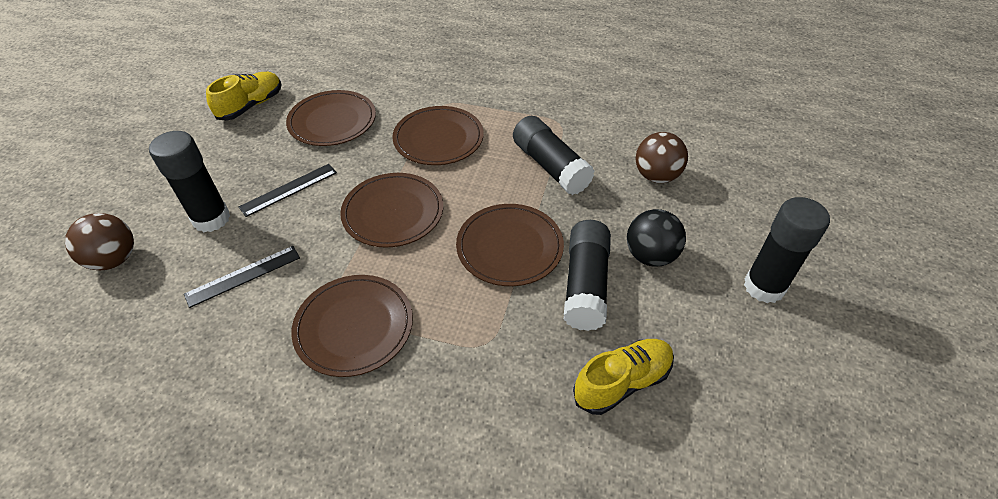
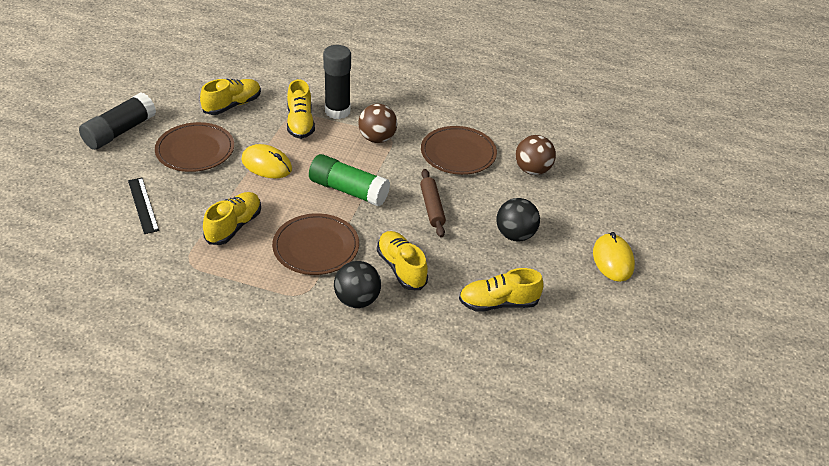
black ball: 1 -> 2
black glue stick: 4 -> 2
black ruler: 2 -> 1
brown plate: 5 -> 3
brown rolling pin: 0 -> 1
green glue stick: 0 -> 1
yellow mouse: 0 -> 2
yellow shoe: 2 -> 5

